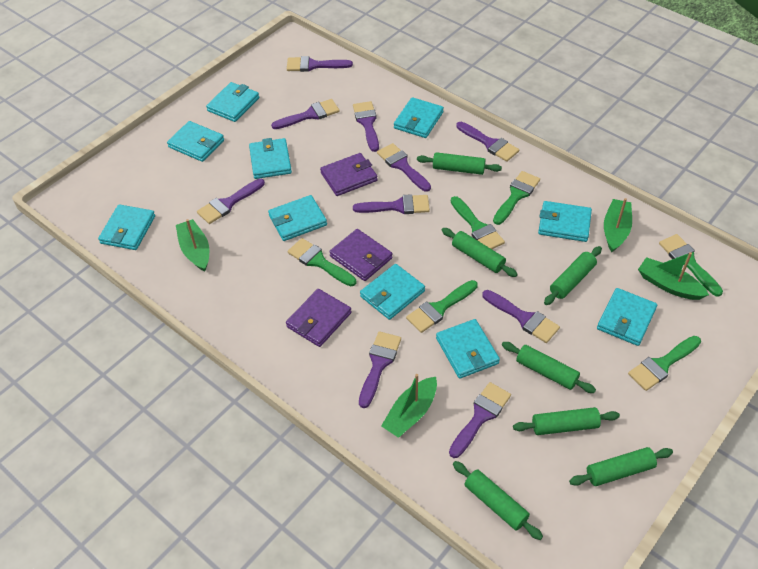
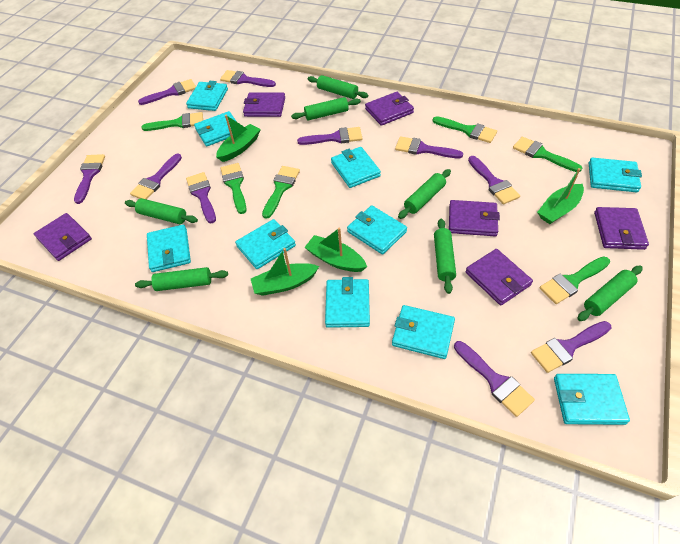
purple wallet: 3 -> 6

